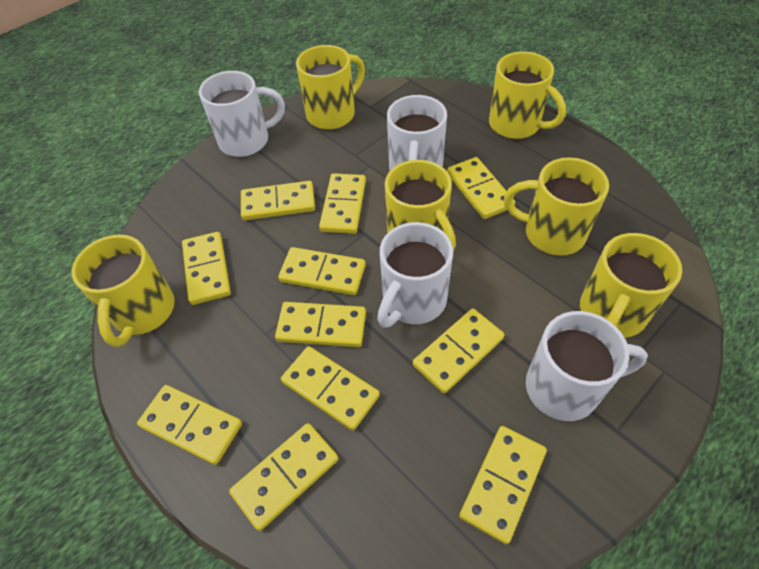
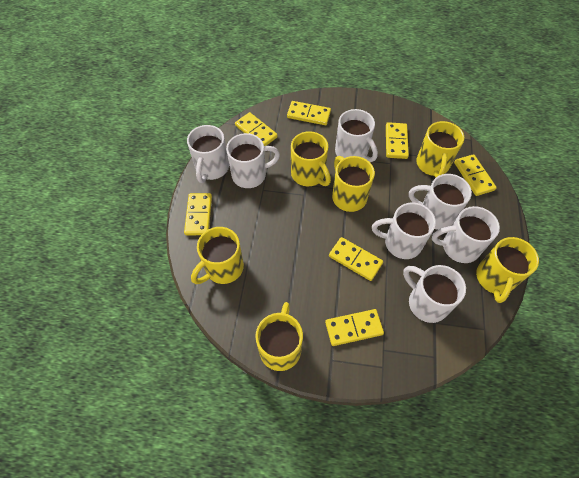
white mug: 4 -> 7
yellow domino: 11 -> 7

